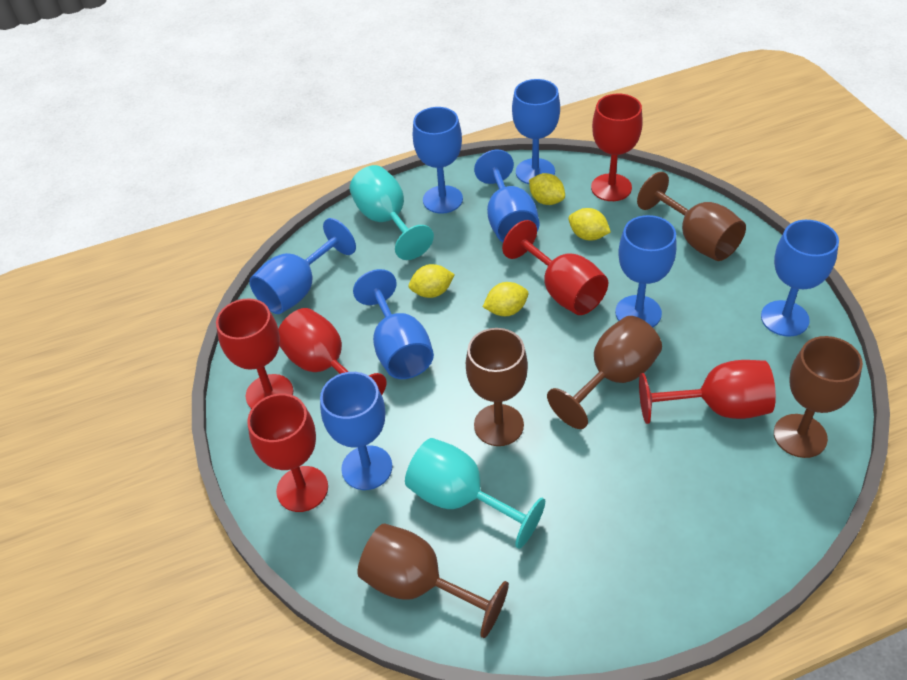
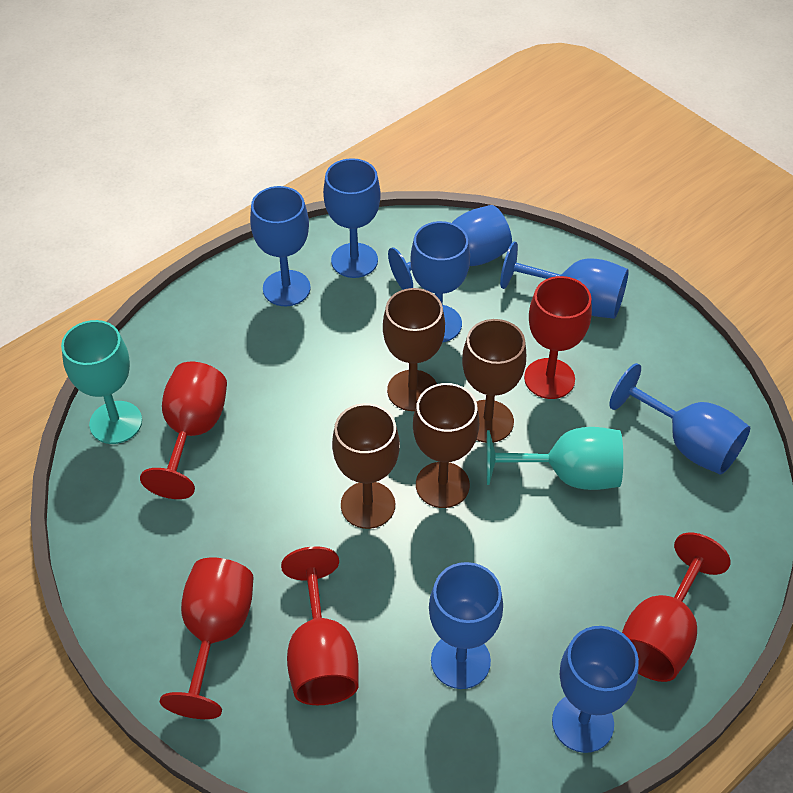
brown goblet: 5 -> 4
red goblet: 6 -> 5
yellow lemon: 4 -> 0

